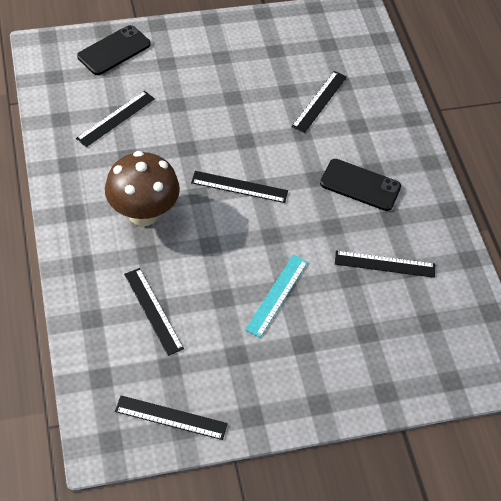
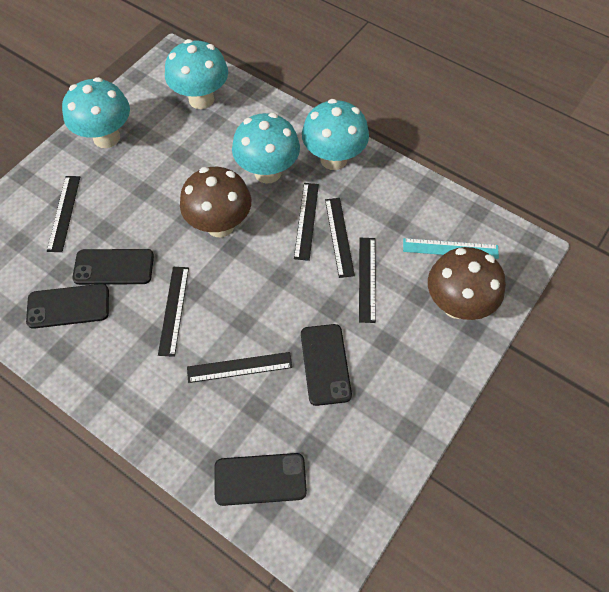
black phone: 2 -> 4
brown mushroom: 1 -> 2
turquoise mushroom: 0 -> 4

